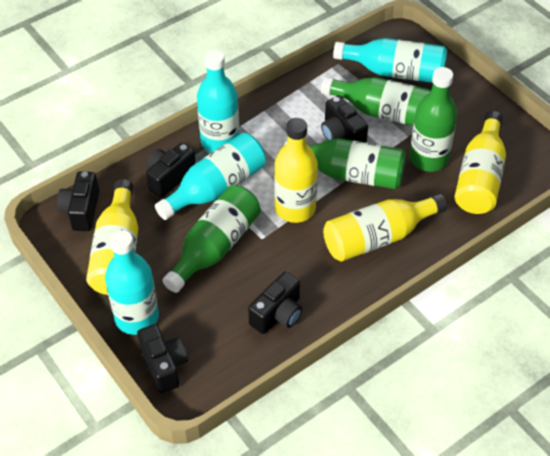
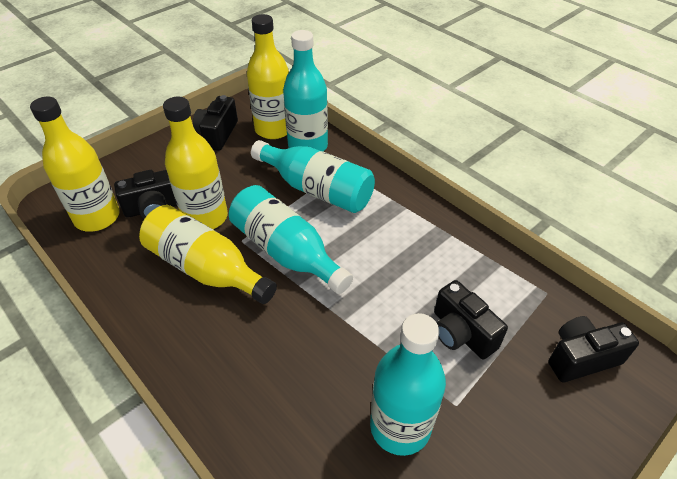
black camera: 5 -> 4
green bottle: 4 -> 0

